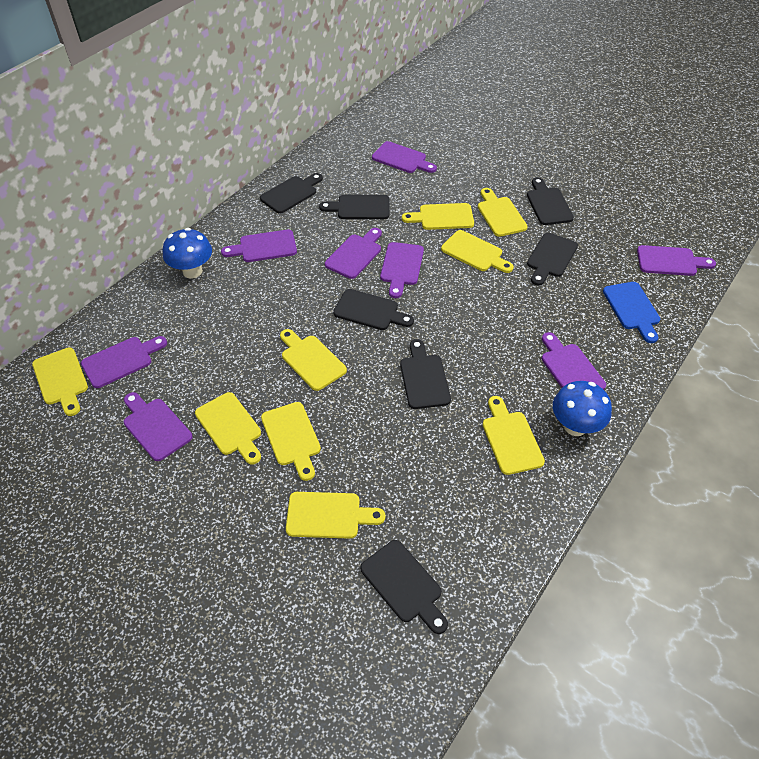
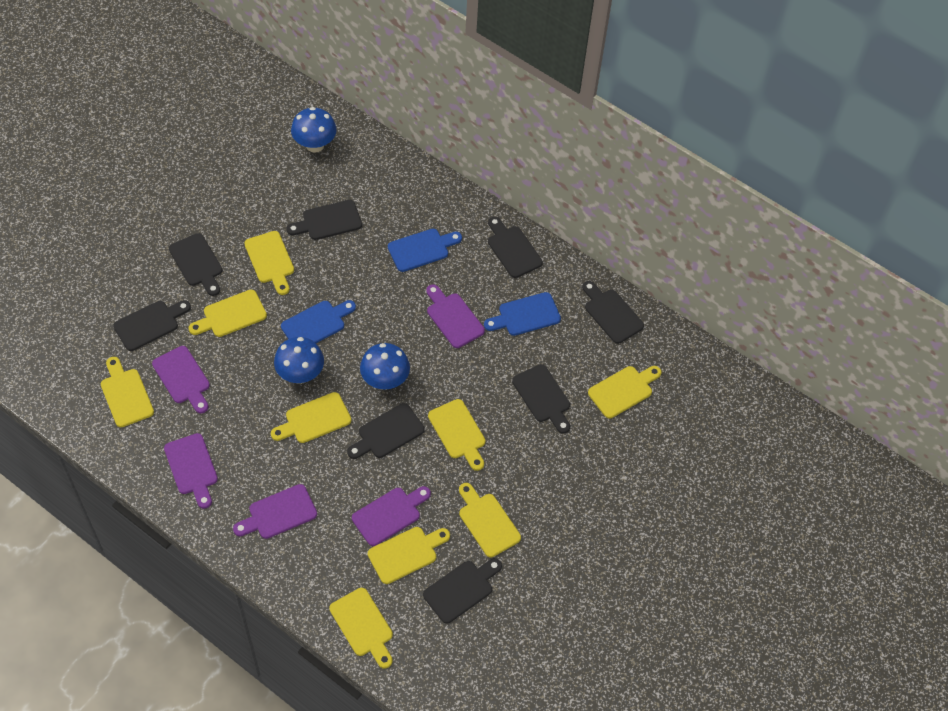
black cutting board: 7 -> 8
blue cutting board: 1 -> 3
blue mushroom: 2 -> 3
purple cutting board: 8 -> 5

